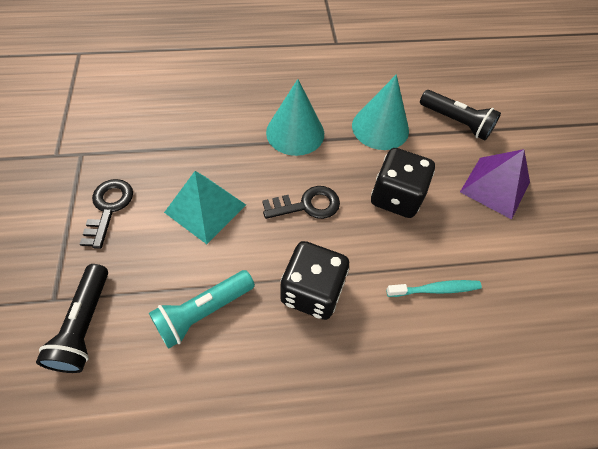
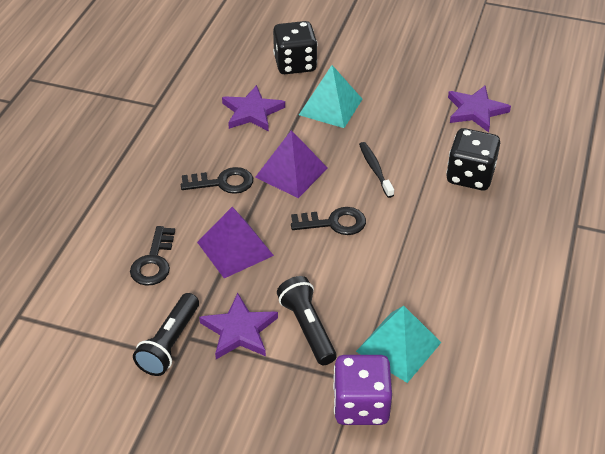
black key: 2 -> 3
black toothbrush: 0 -> 1
purple dice: 0 -> 1
purple pyramid: 1 -> 2
purple star: 0 -> 3
turquoise cone: 2 -> 0
turquoise flashlight: 1 -> 0
turquoise pyramid: 1 -> 2
turquoise toothbrush: 1 -> 0

